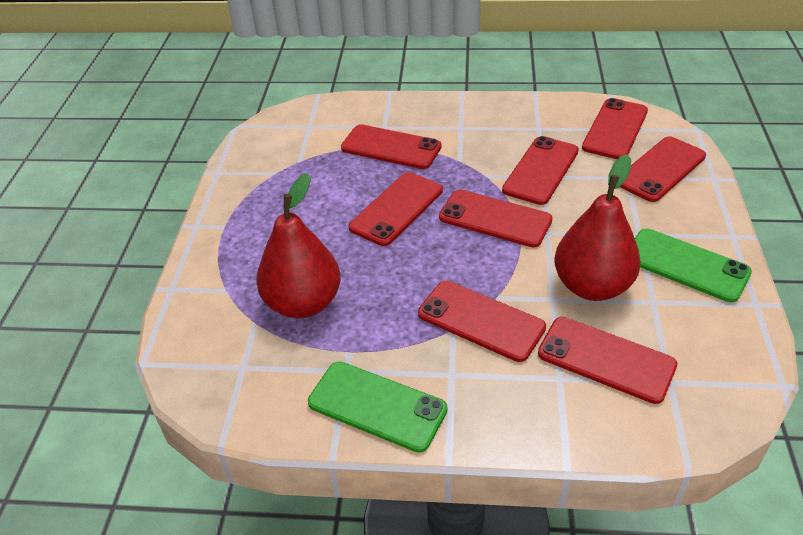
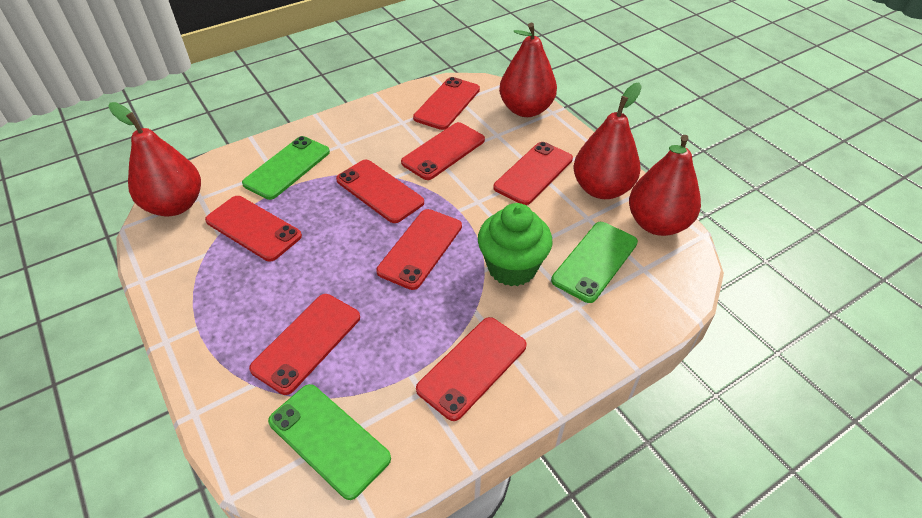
green cupcake: 0 -> 1
green phone: 2 -> 3
red pear: 2 -> 4

